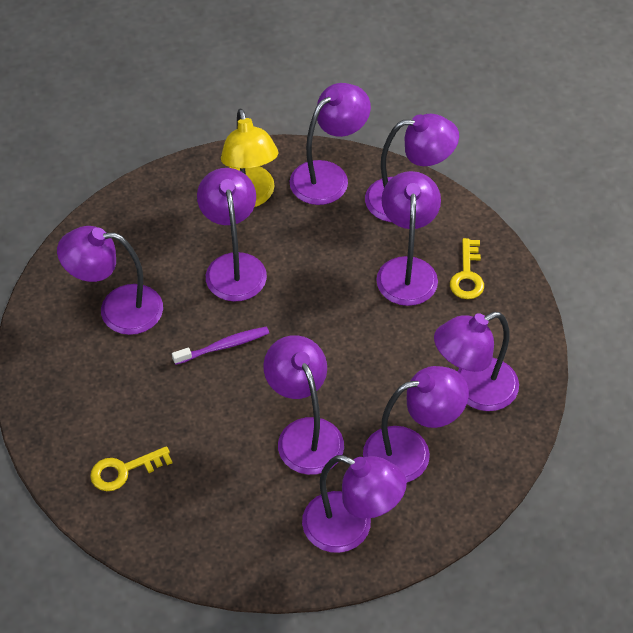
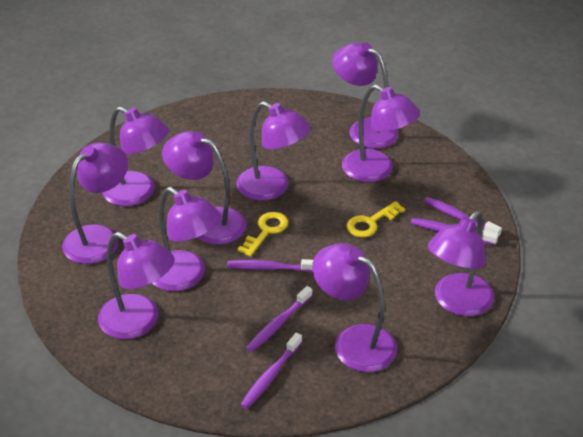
purple lamp: 9 -> 10
purple toothbrush: 1 -> 5
yellow lamp: 1 -> 0

